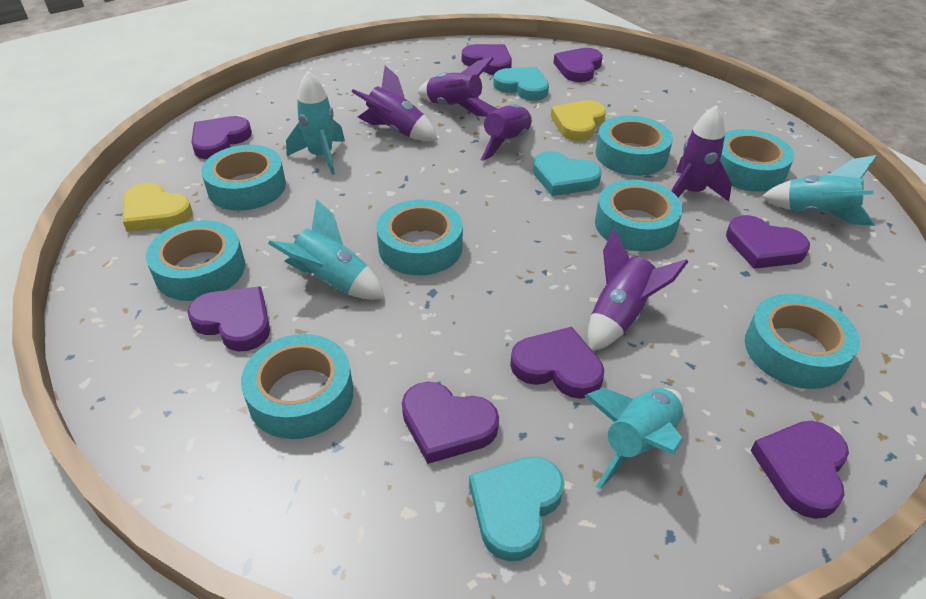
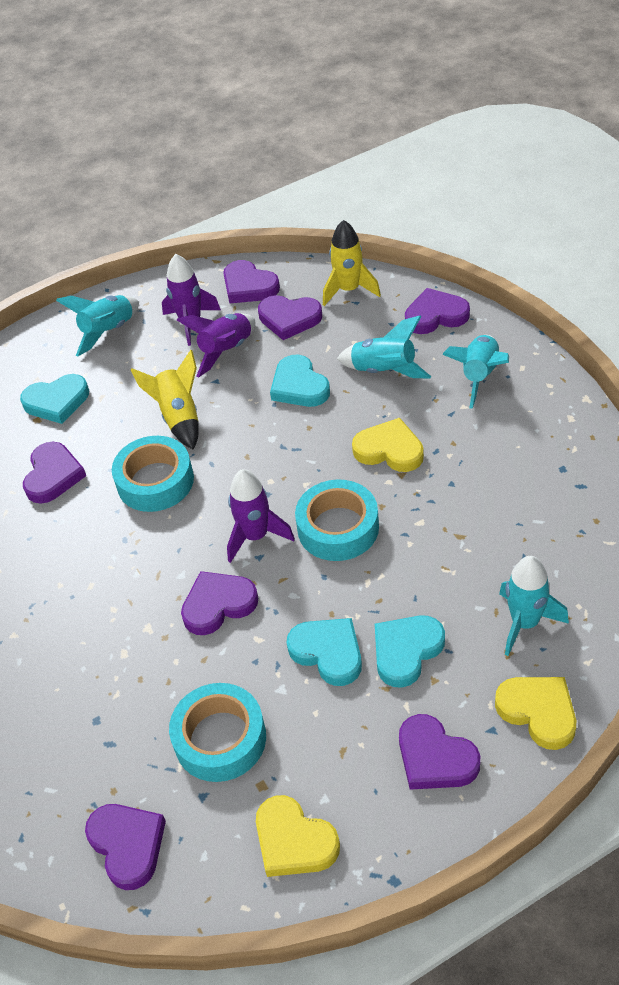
purple heart: 8 -> 7
purple rocket: 5 -> 3
turquoise heart: 3 -> 4
turquoise tape: 8 -> 3
yellow heart: 2 -> 3
yellow rocket: 0 -> 2

